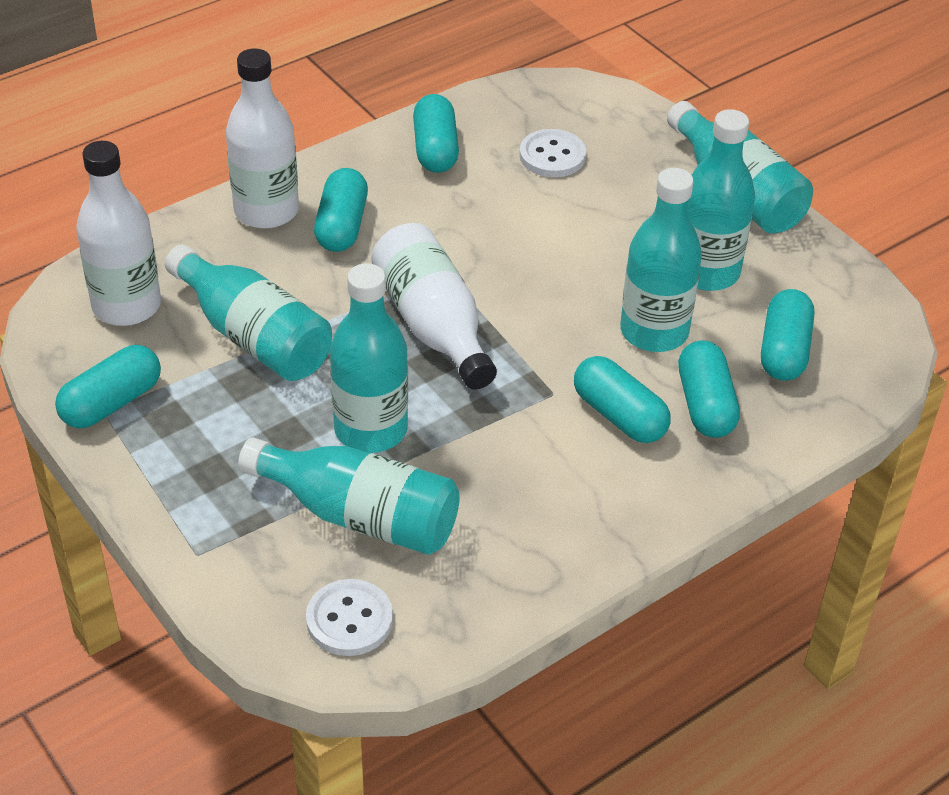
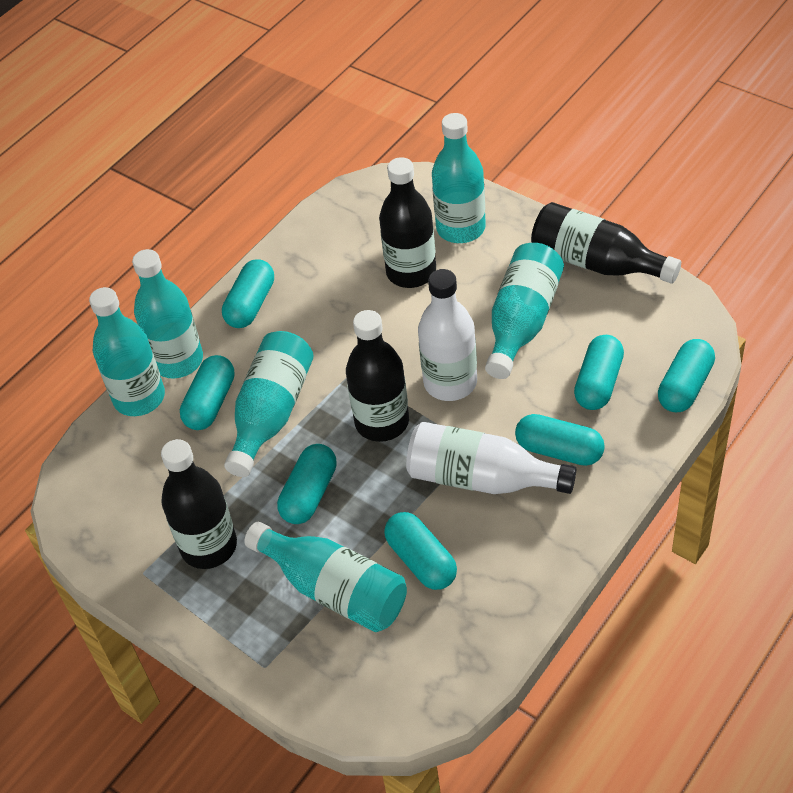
black bottle: 0 -> 4
turquoise capsule: 6 -> 7
white bottle: 3 -> 2
white button: 2 -> 0

